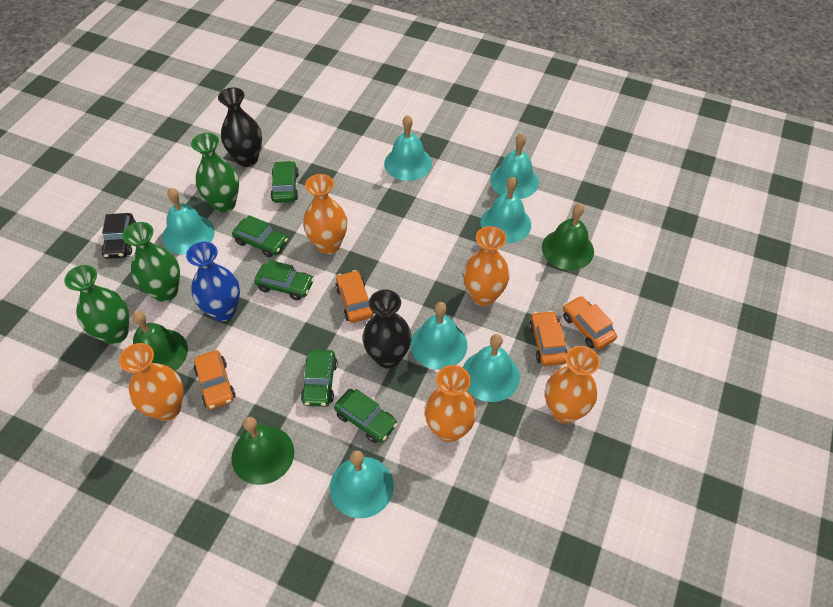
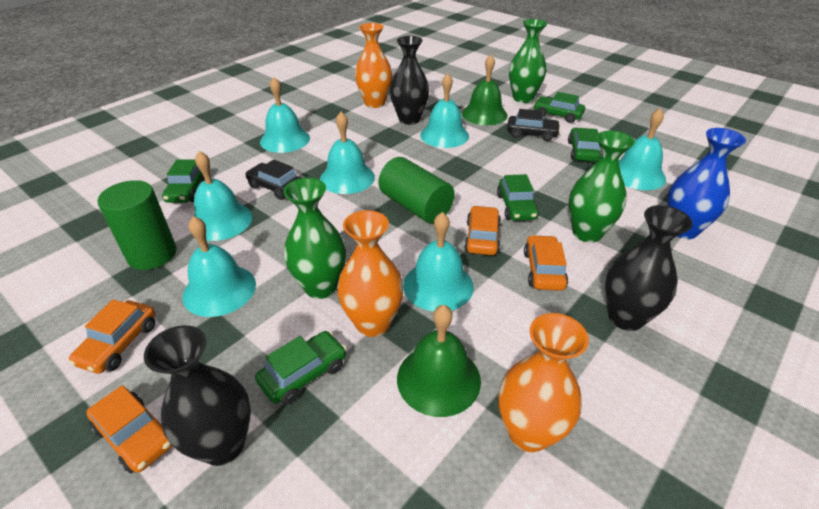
black car: 1 -> 2
black vase: 2 -> 3
green bell: 3 -> 2
green cylinder: 0 -> 2
orange vase: 5 -> 3

